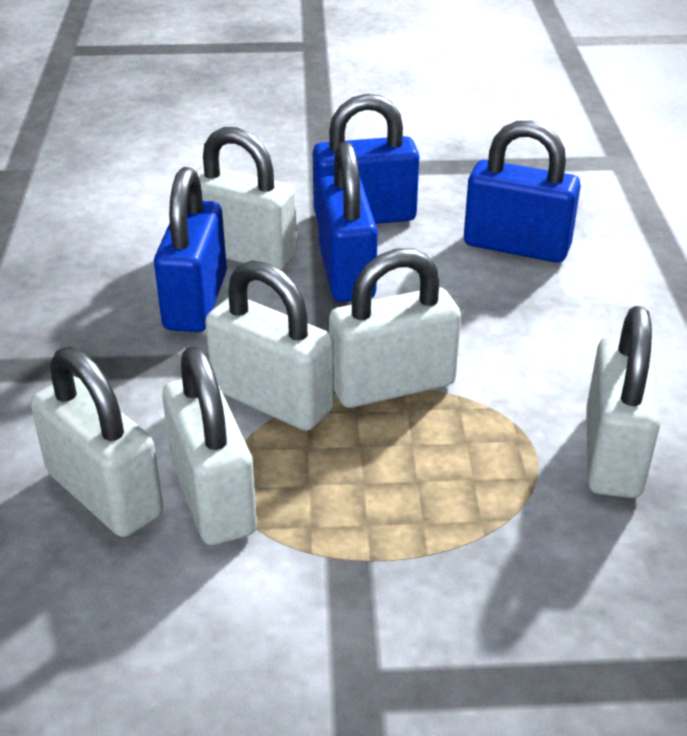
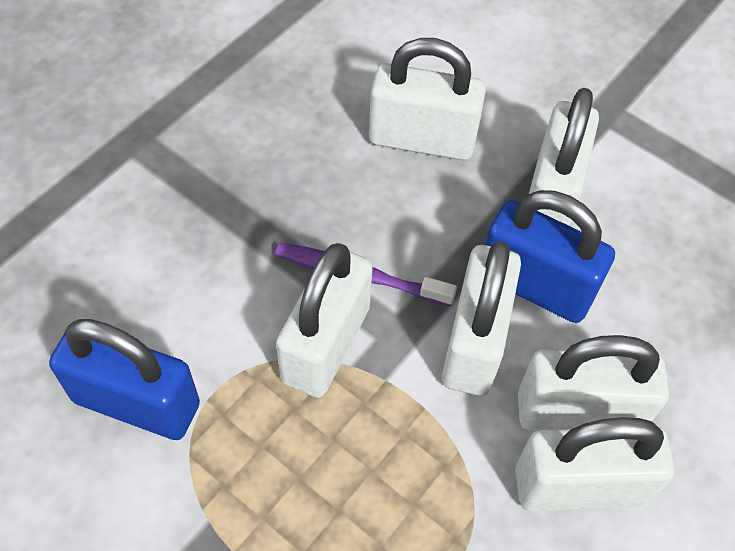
blue padlock: 4 -> 2
purple toothbrush: 0 -> 1

